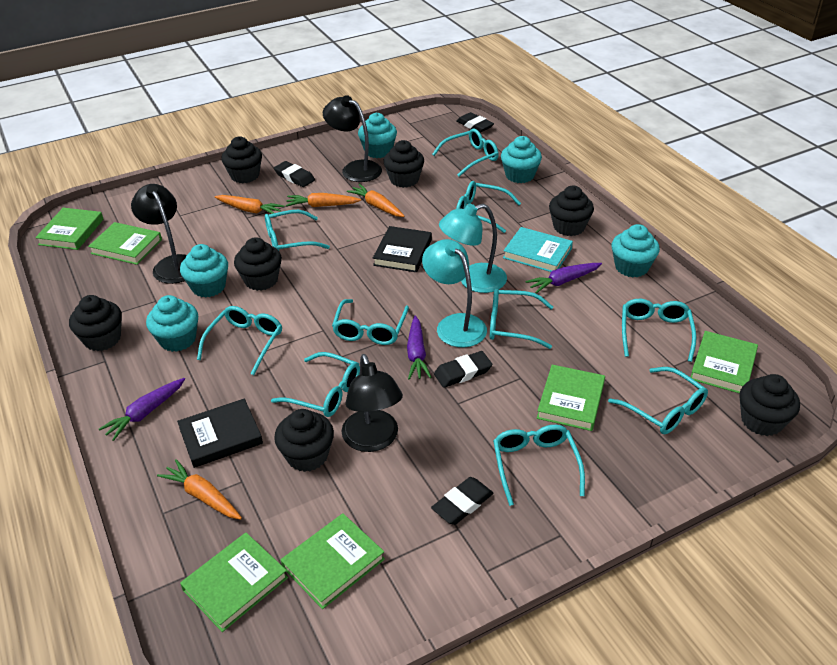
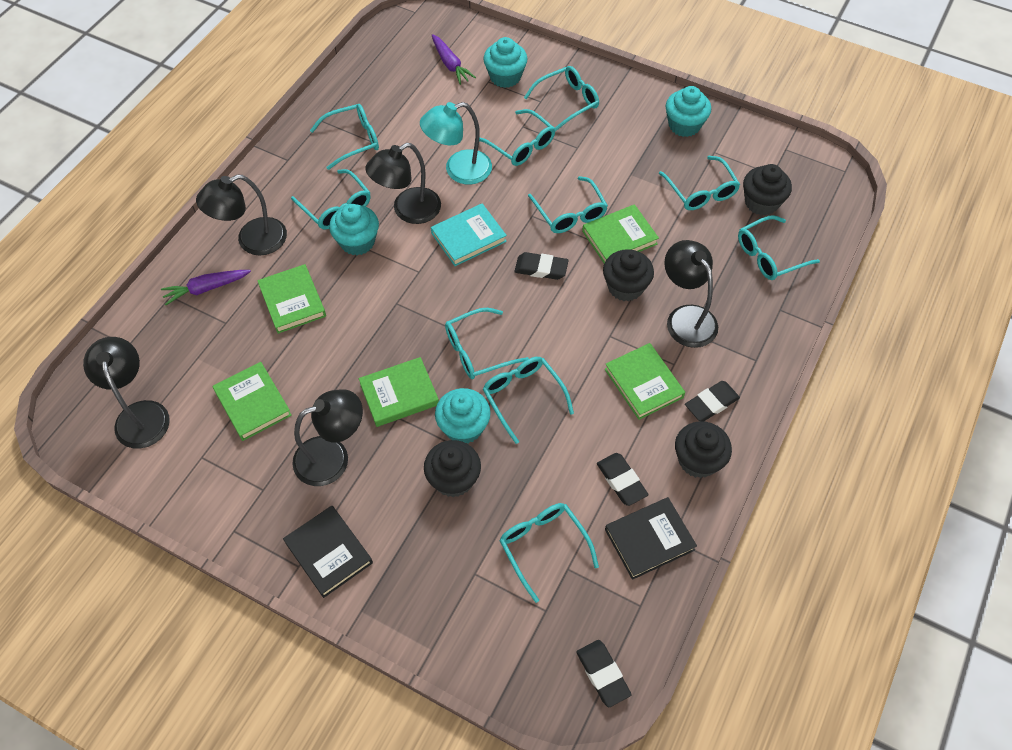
black cupcake: 7 -> 4
black lamp: 3 -> 5
green book: 6 -> 5
orange carrot: 4 -> 0
purple carrot: 3 -> 2
turquoise cupcake: 5 -> 4
turquoise lamp: 2 -> 1

